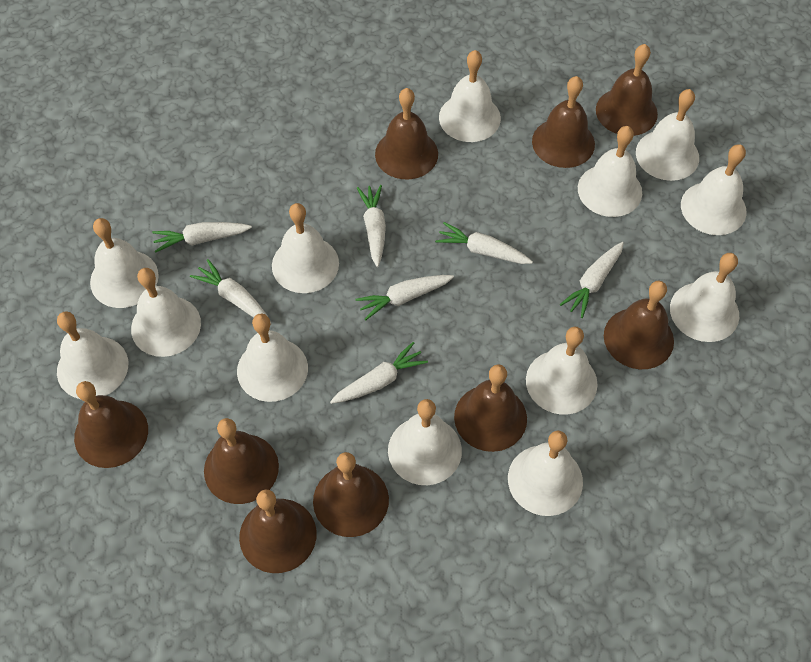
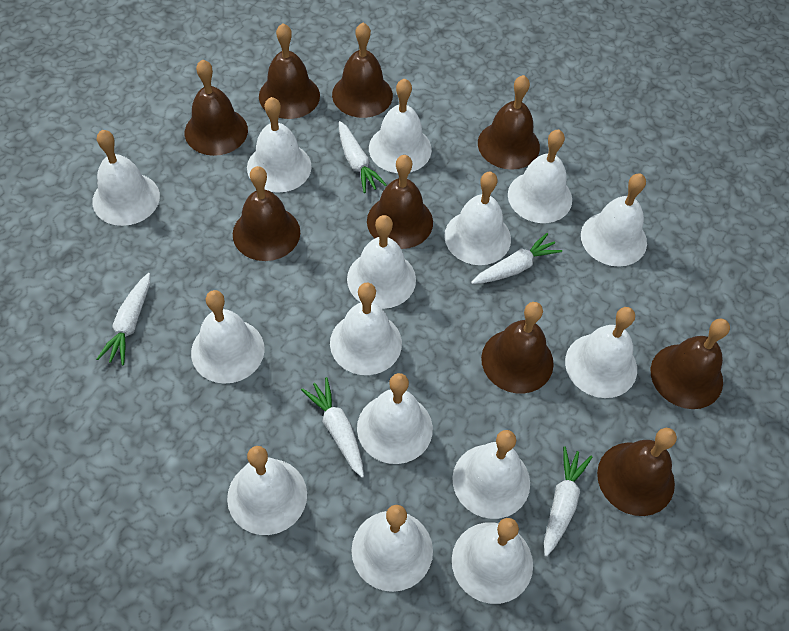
white bell: 13 -> 15
white carrot: 7 -> 5

